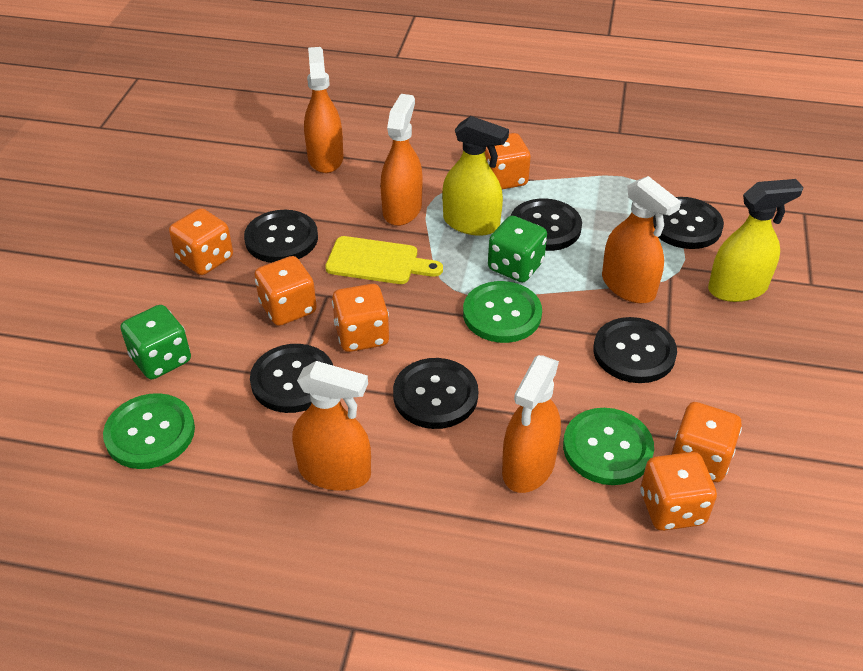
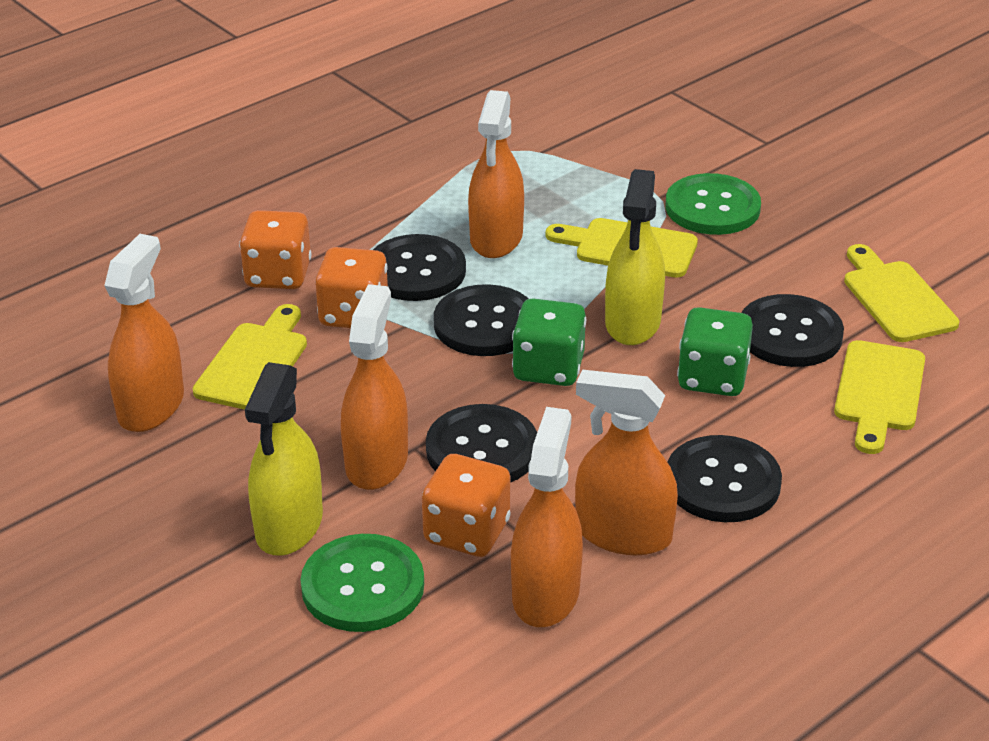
black button: 6 -> 5
green button: 3 -> 2
orange dice: 6 -> 3
yellow cutting board: 1 -> 4

